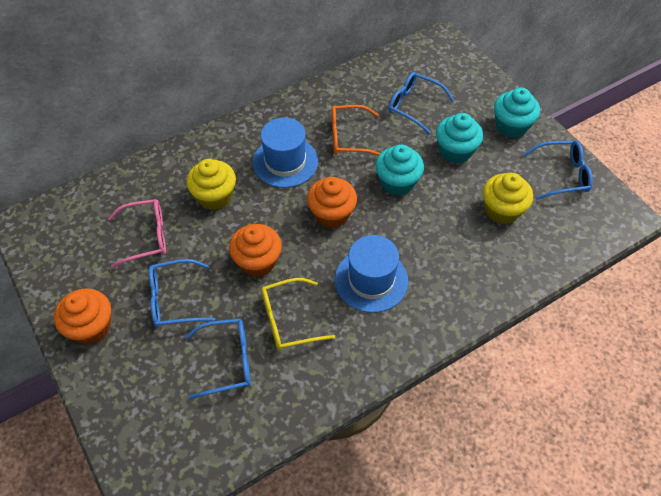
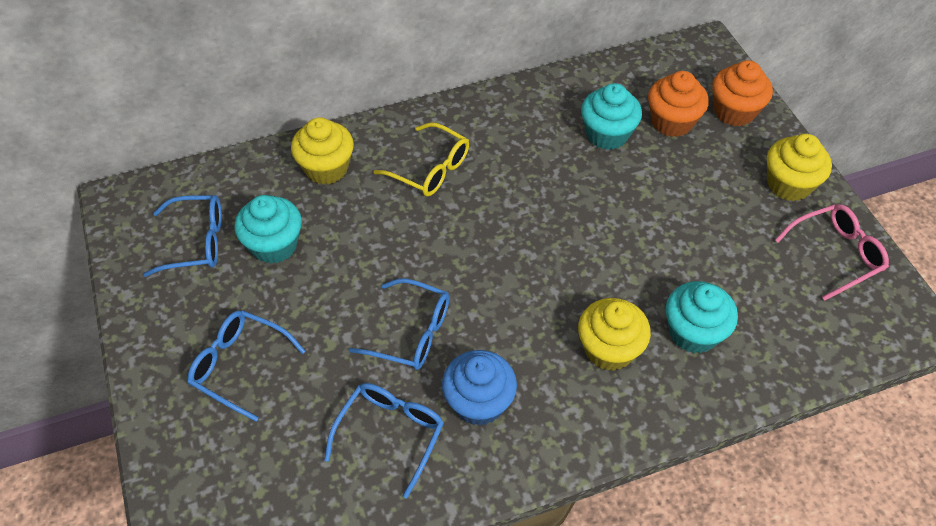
blue cupcake: 0 -> 1
blue hat: 2 -> 0
orange cupcake: 3 -> 2
orange glasses: 1 -> 0
yellow cupcake: 2 -> 3

